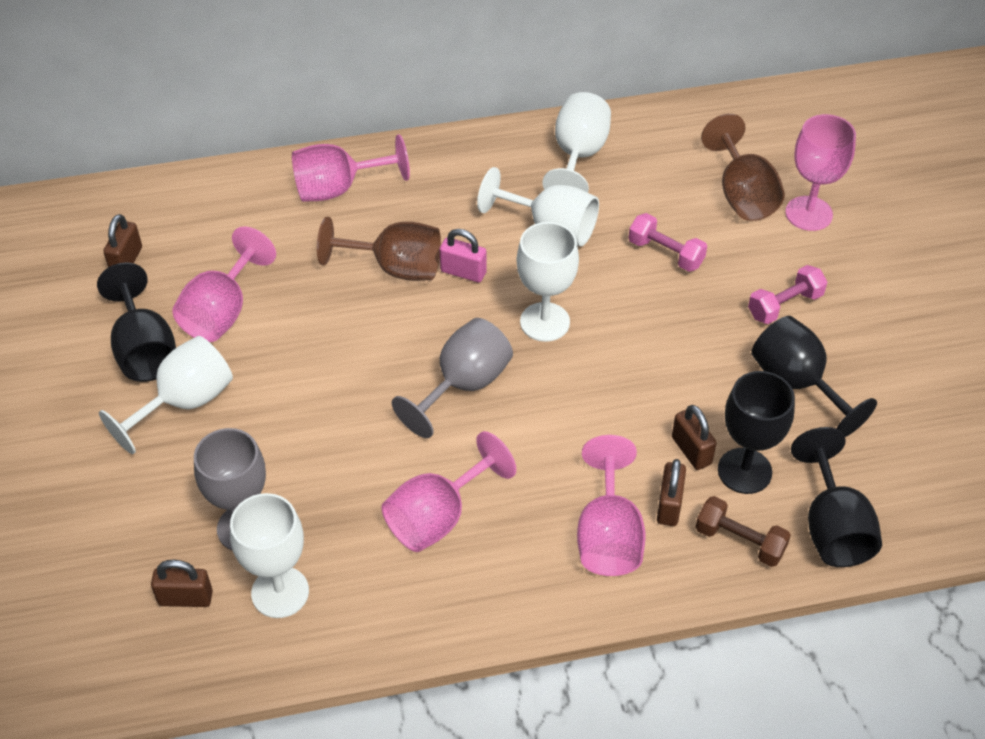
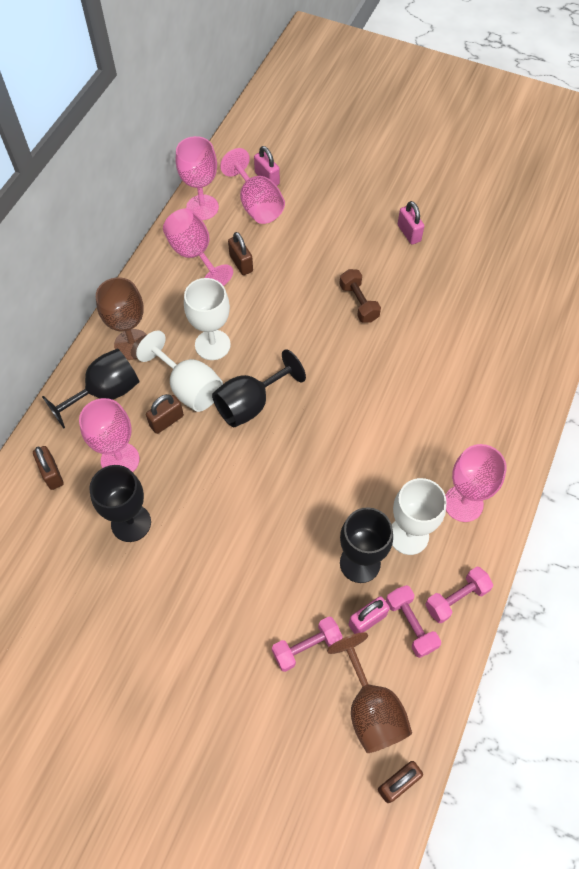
grey goblet: 2 -> 0
pink dumbbell: 2 -> 3
pink padlock: 1 -> 3
white goblet: 5 -> 3

